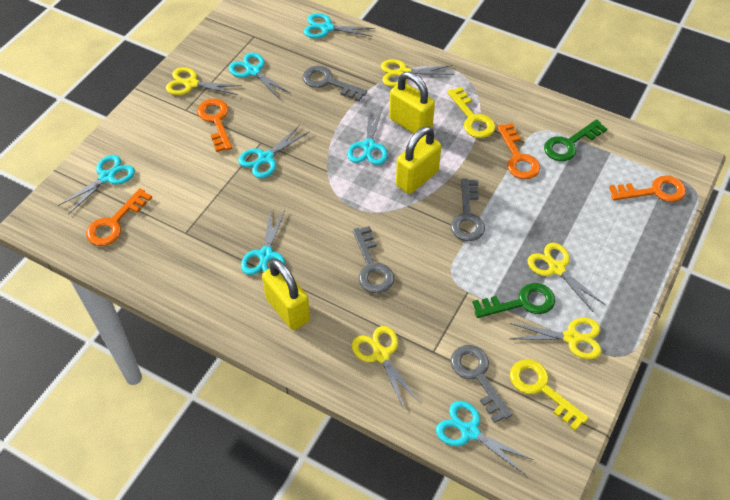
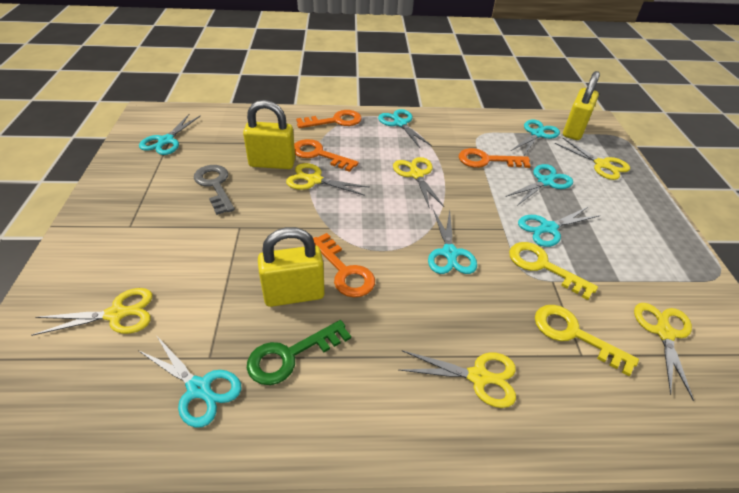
green key: 2 -> 1
grey key: 4 -> 1
yellow scissors: 5 -> 6

